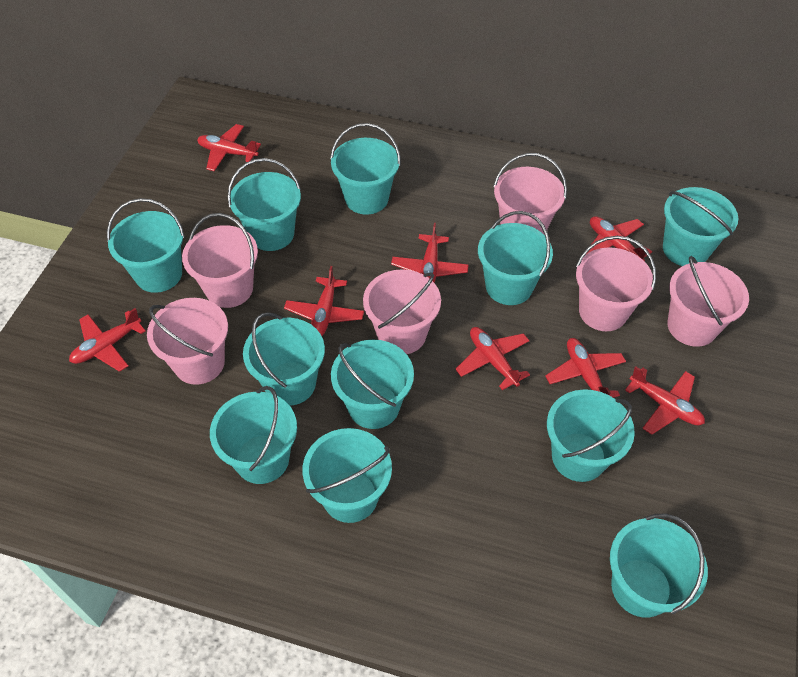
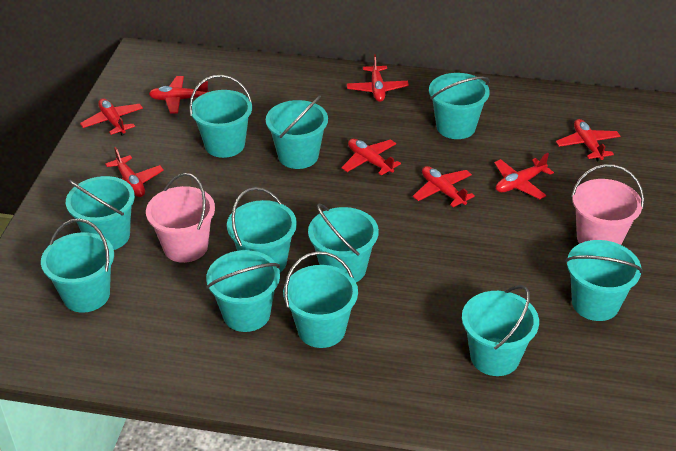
pink bucket: 6 -> 2

